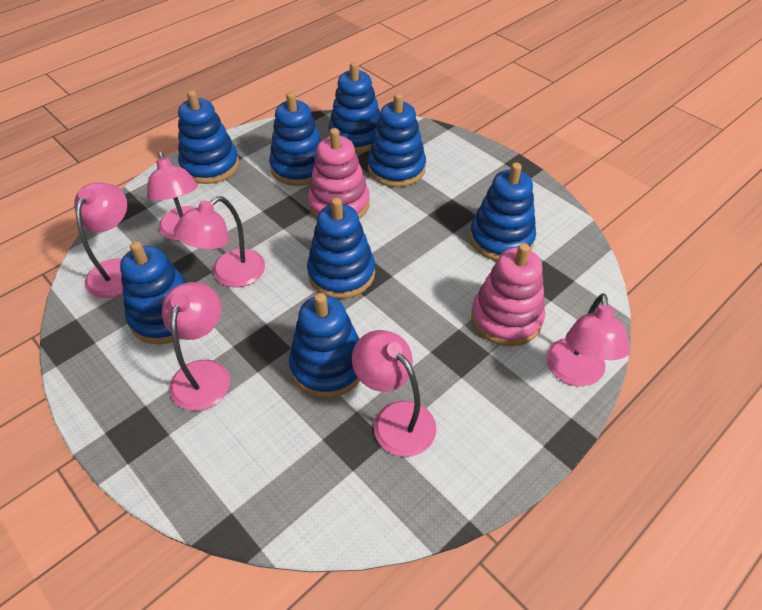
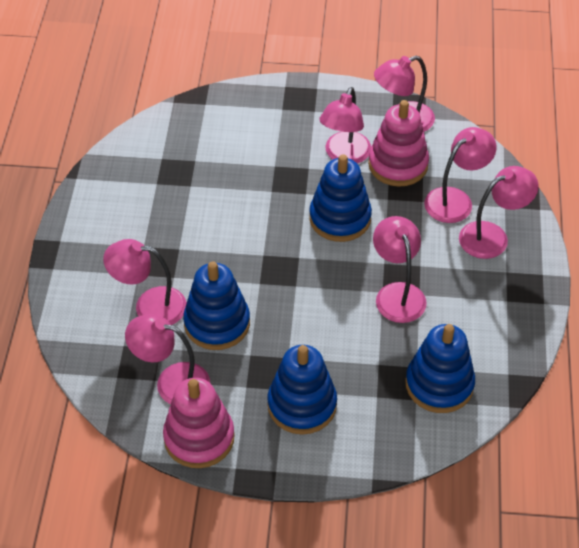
blue stacking toy: 8 -> 4
pink lamp: 6 -> 7

